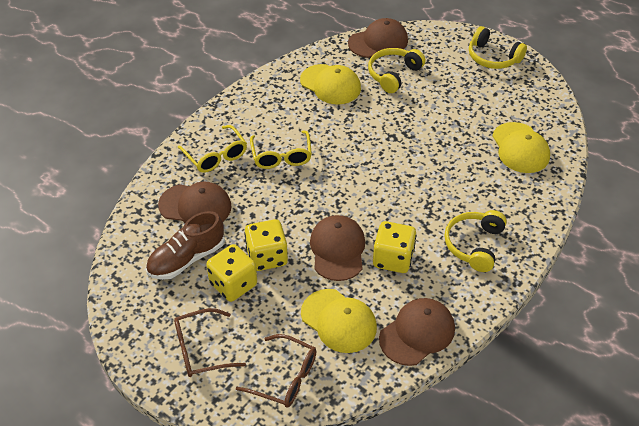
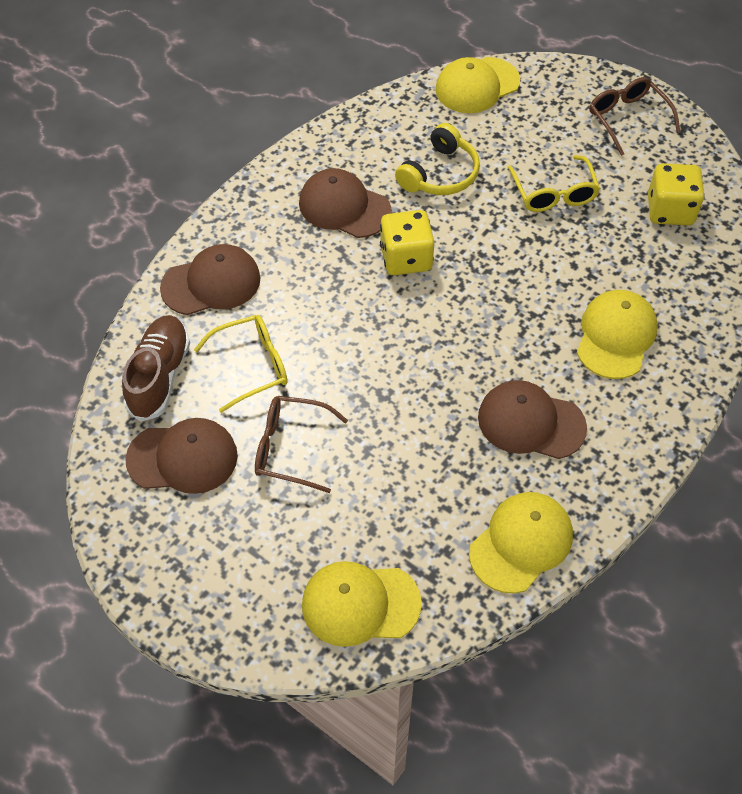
yellow cap: 3 -> 4
yellow dice: 3 -> 2
yellow headphones: 3 -> 1

